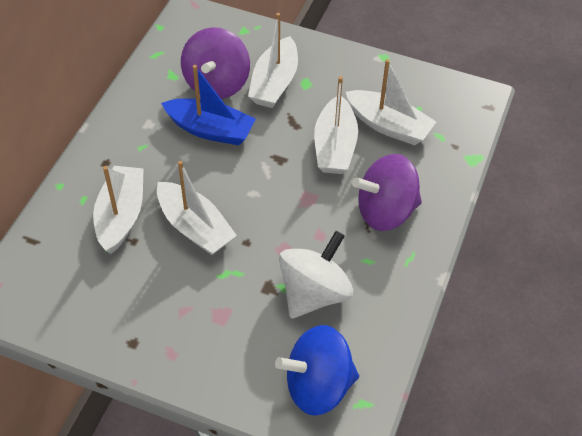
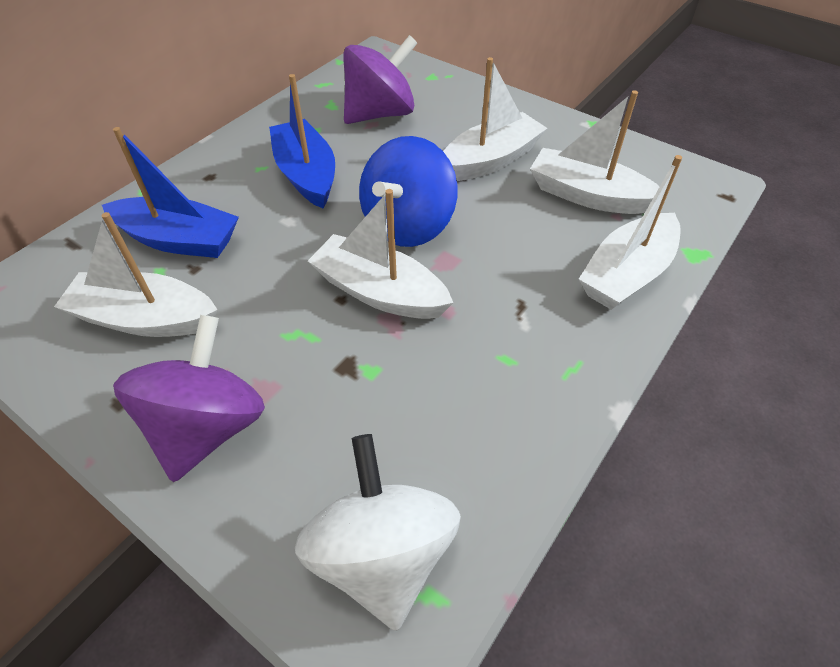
blue boat: 1 -> 2

